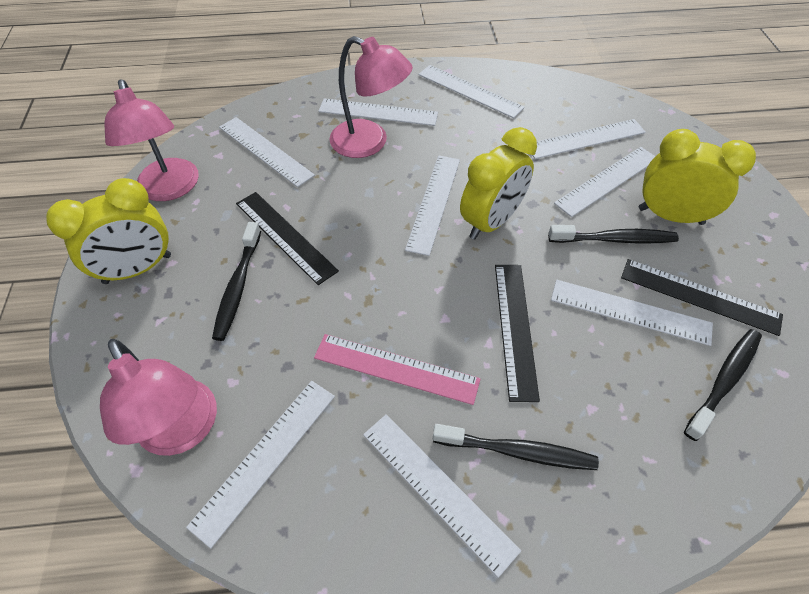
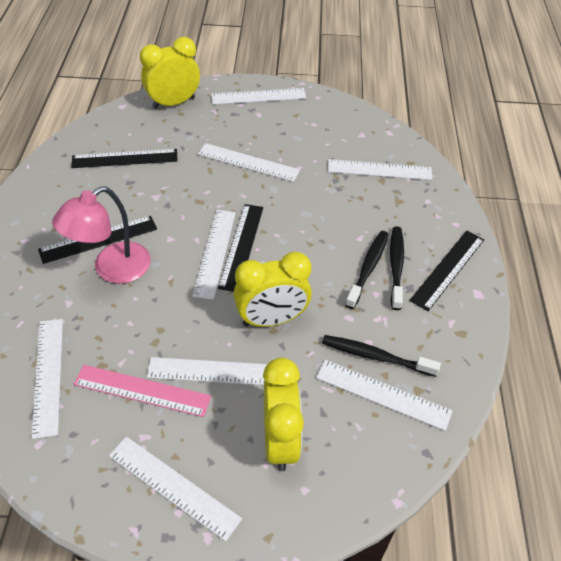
black ruler: 3 -> 4
black toothbrush: 4 -> 3
pink lamp: 3 -> 1
white ruler: 9 -> 8

